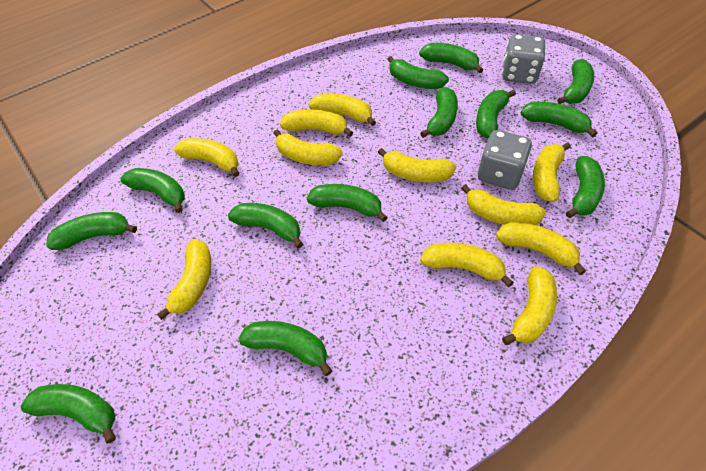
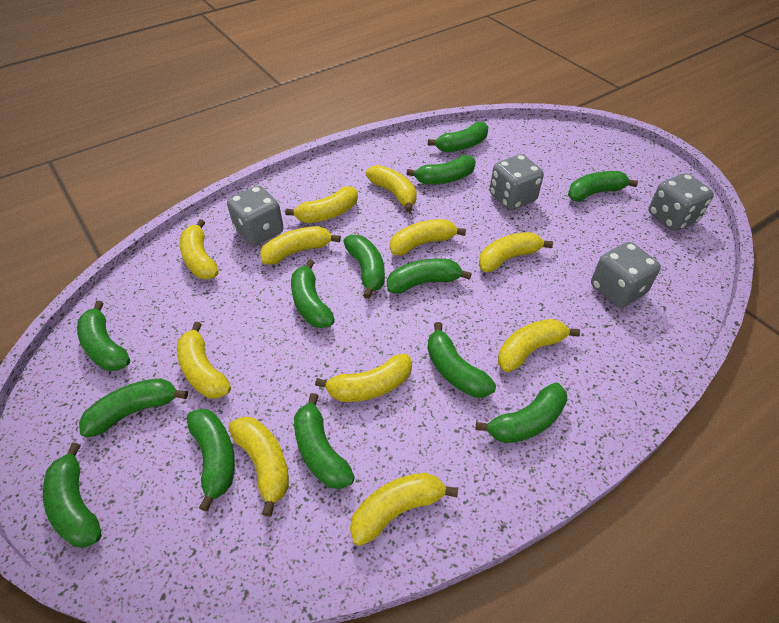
grey dice: 2 -> 4

